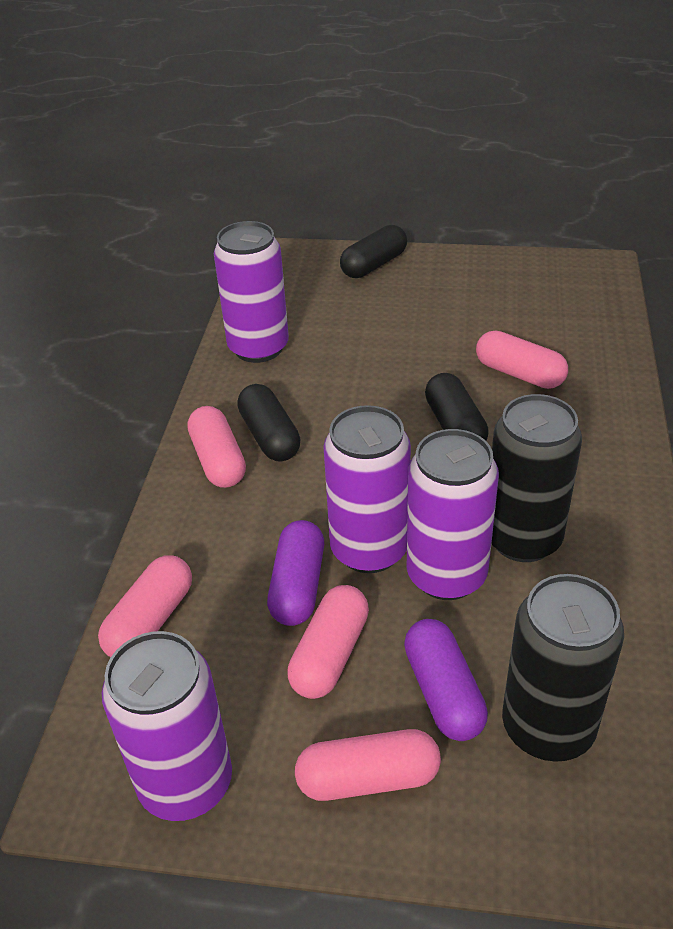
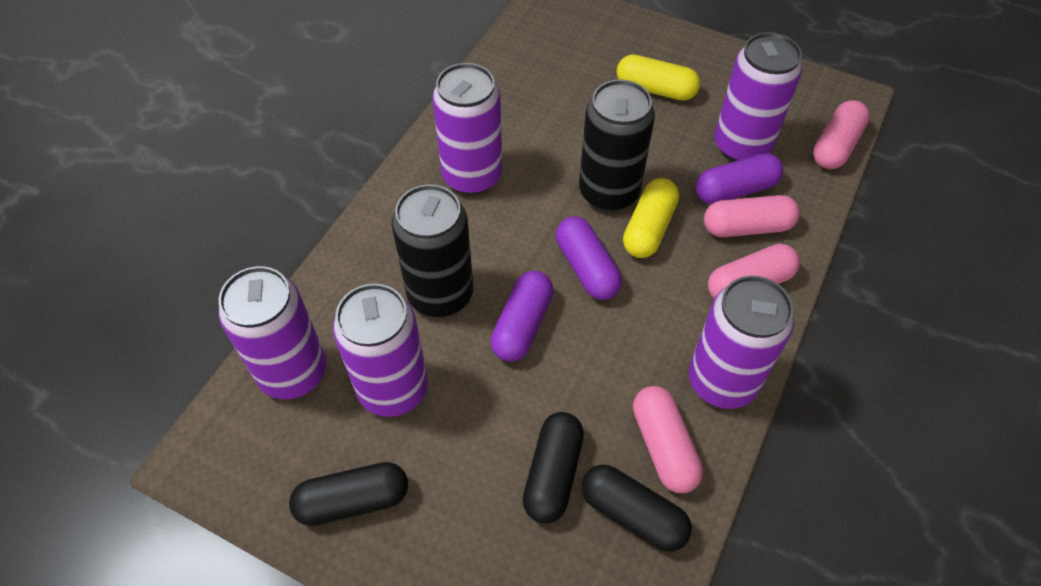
pink capsule: 5 -> 4
purple can: 4 -> 5
purple capsule: 2 -> 3
yellow capsule: 0 -> 2

